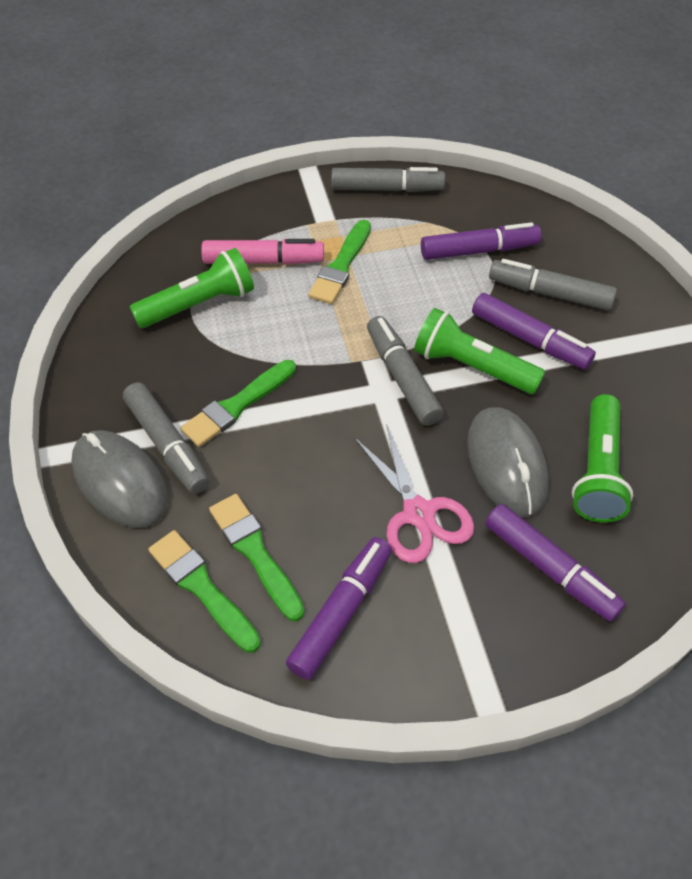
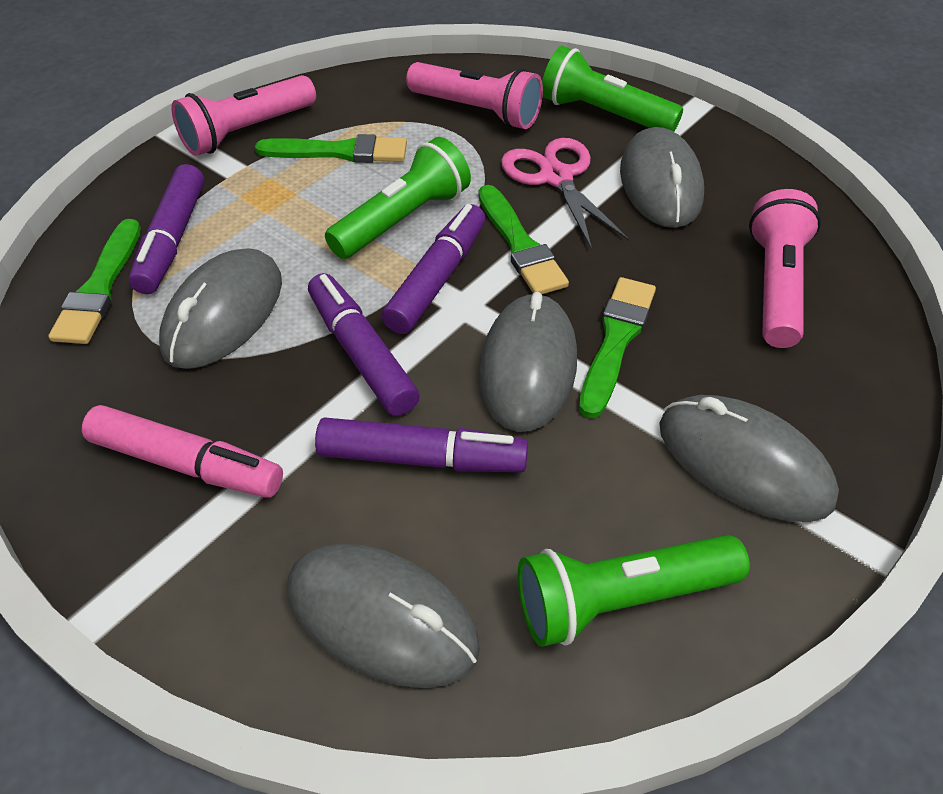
grey marker: 4 -> 0
grey mouse: 2 -> 5
pink flashlight: 0 -> 3

